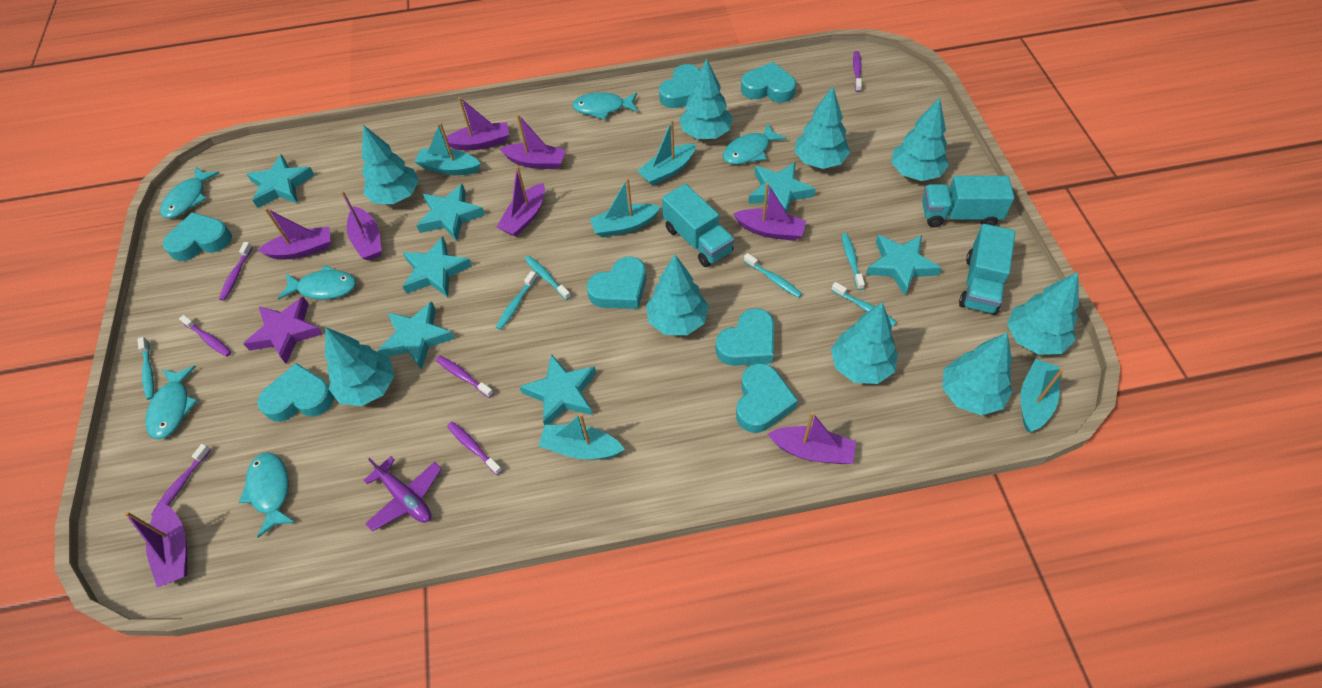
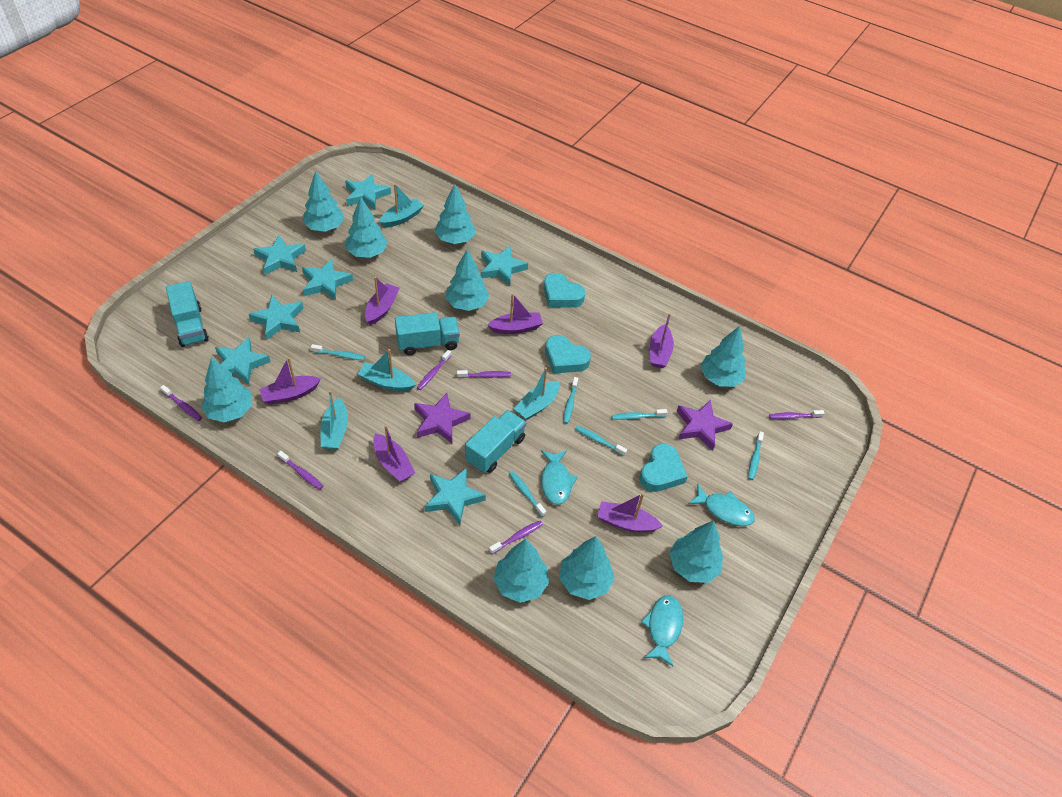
purple boat: 8 -> 6
purple plane: 1 -> 0
purple star: 1 -> 2
turquoise boat: 5 -> 4
turquoise fish: 6 -> 3
turquoise heart: 7 -> 3

